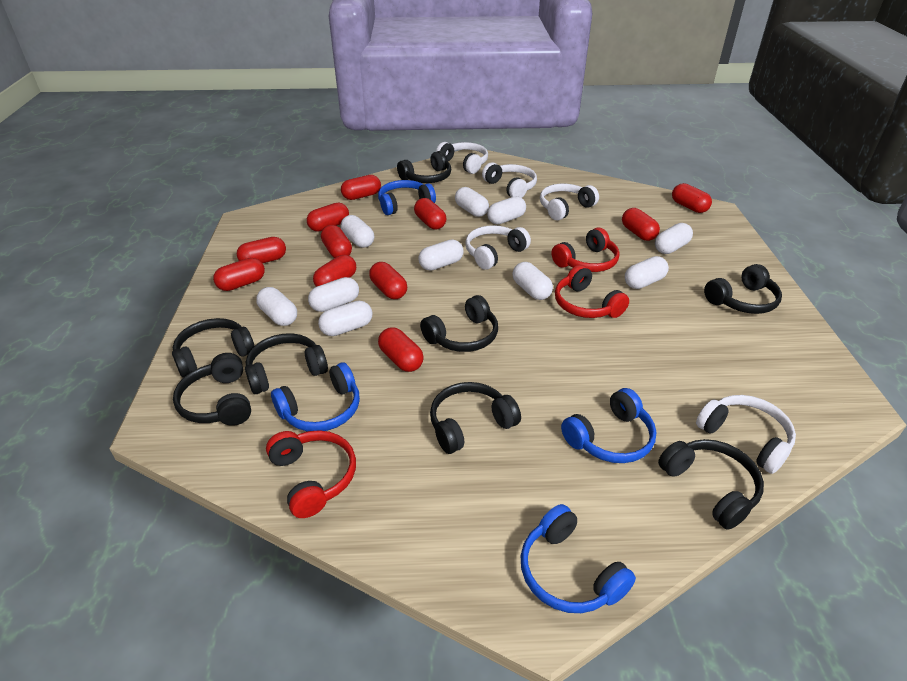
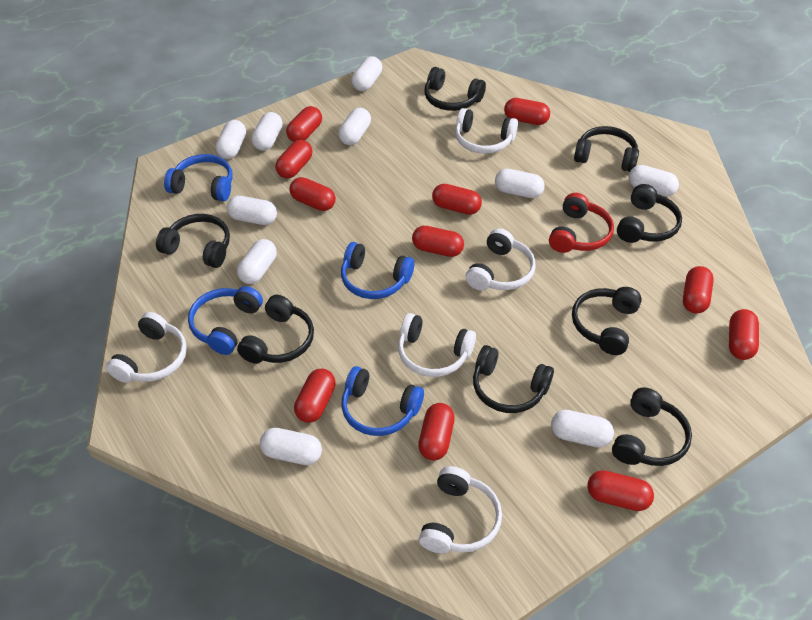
red headphones: 3 -> 1

